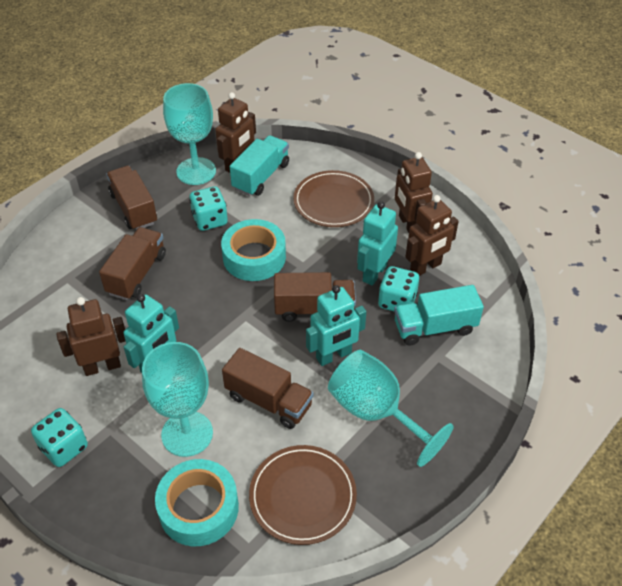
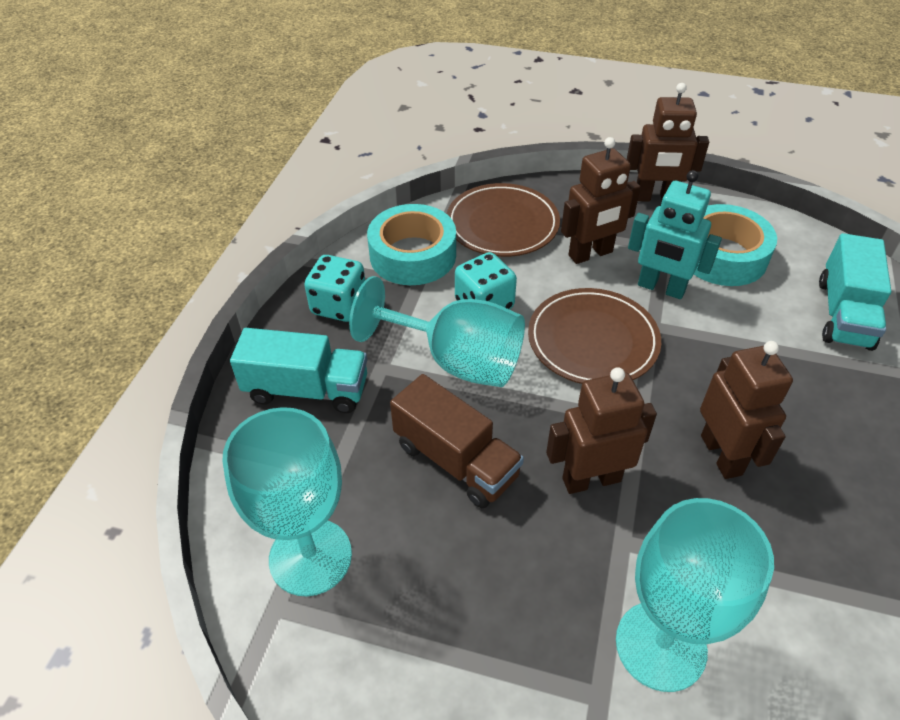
brown truck: 4 -> 1
turquoise dice: 3 -> 2
turquoise robot: 3 -> 1

